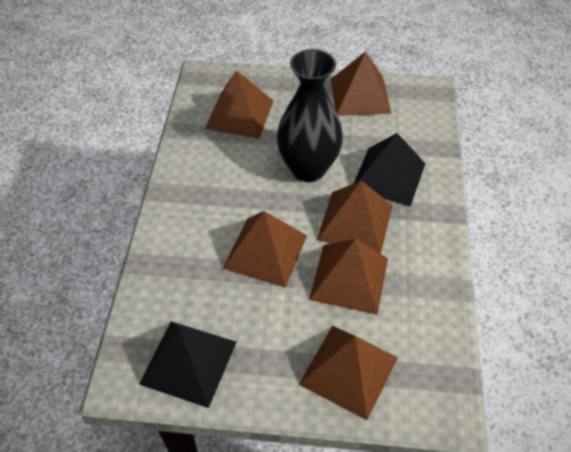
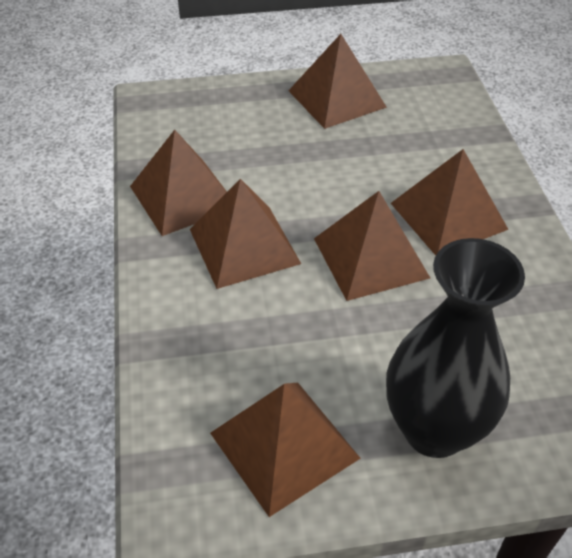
black pyramid: 2 -> 0

